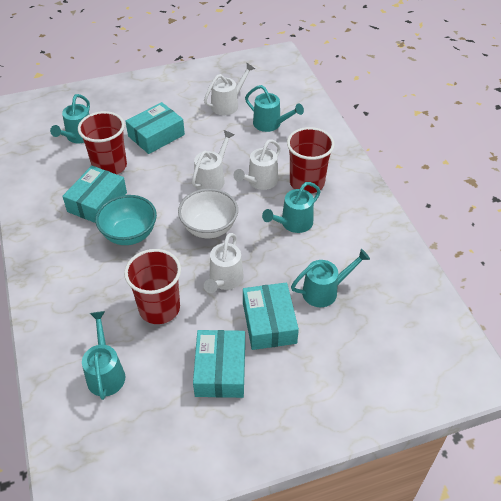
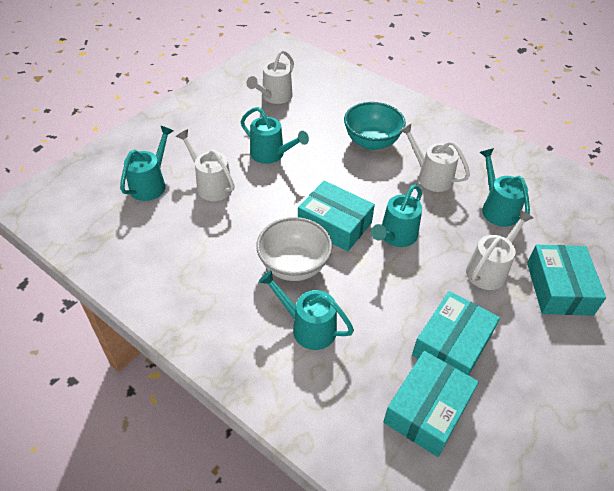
red cup: 3 -> 0

